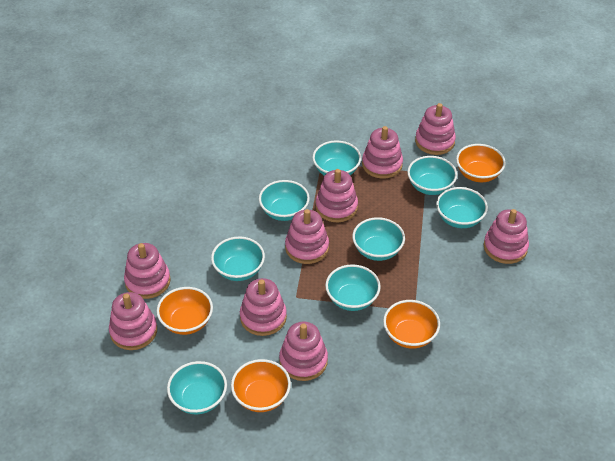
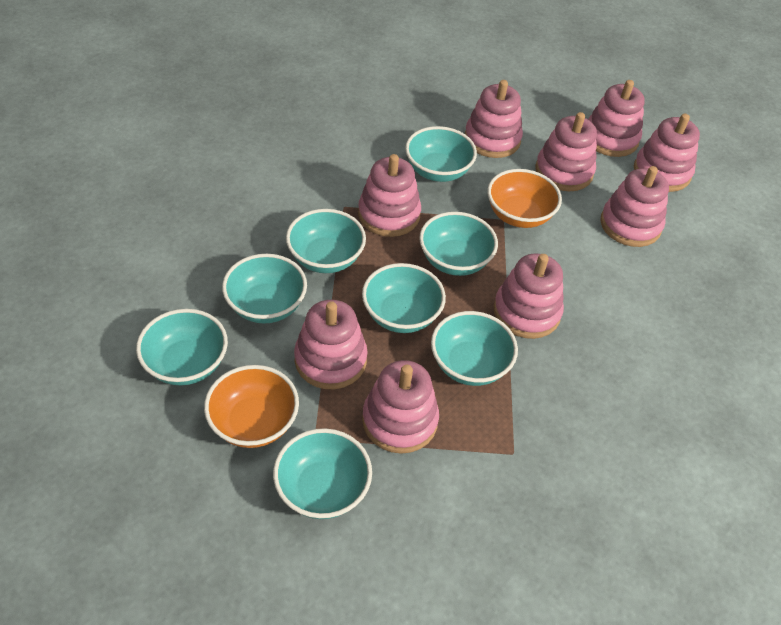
orange bowl: 4 -> 2

